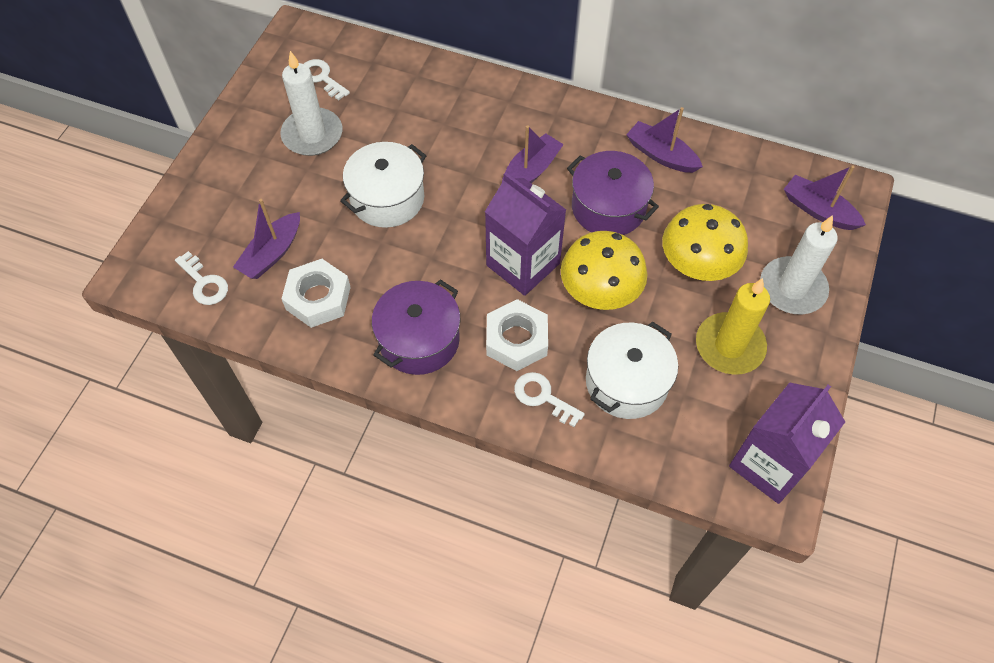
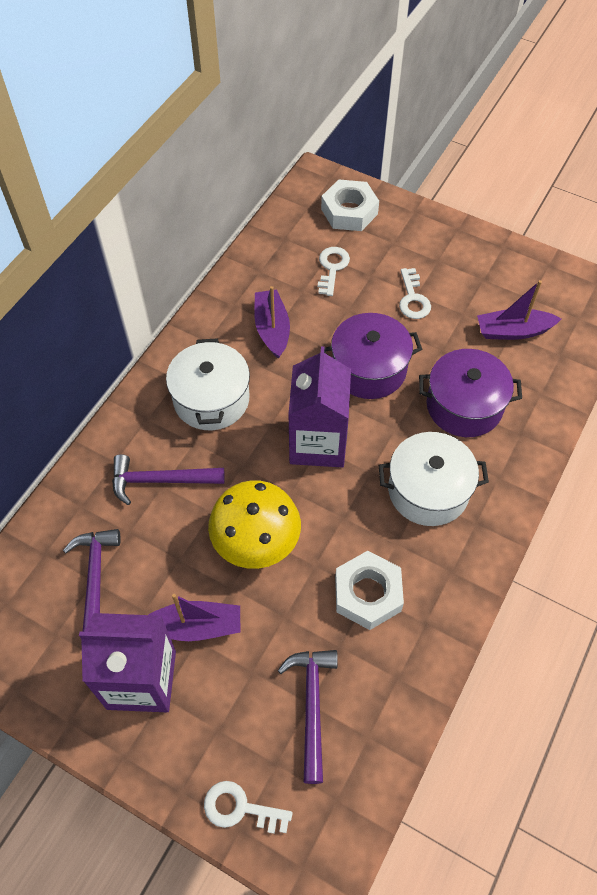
purple boat: 4 -> 3
purple hammer: 0 -> 3
white candle: 2 -> 0
yellow candle: 1 -> 0
yellow mushroom: 2 -> 1

